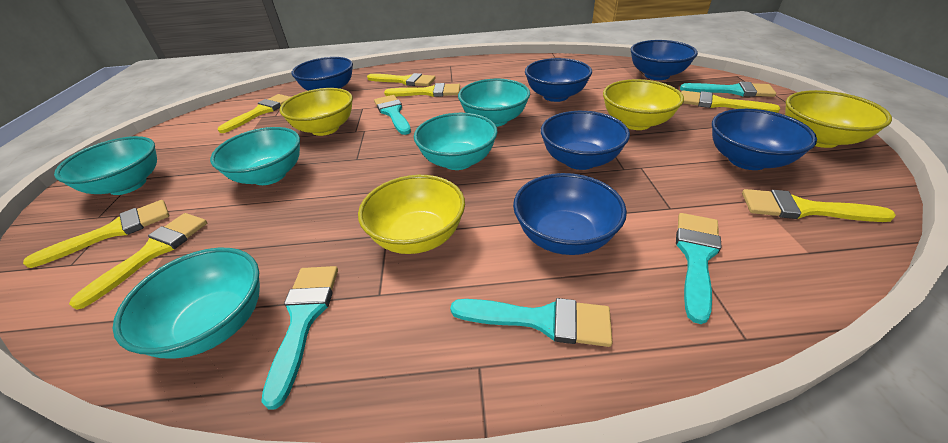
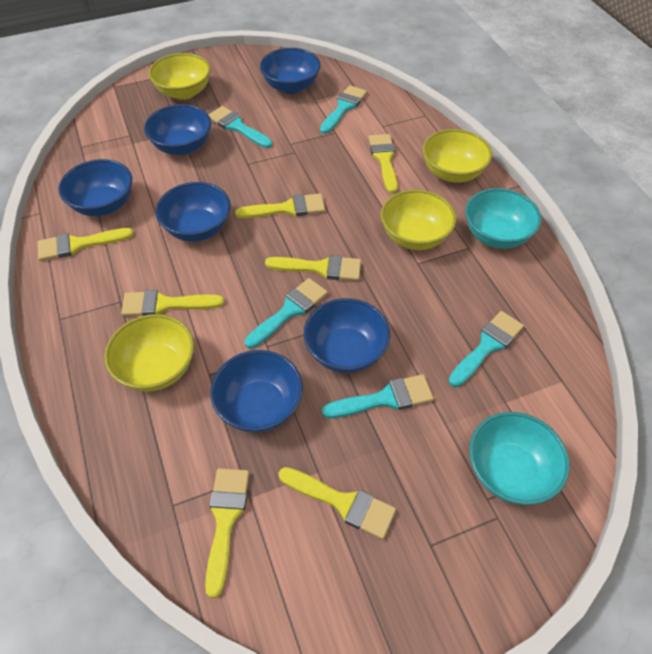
turquoise bowl: 5 -> 2

